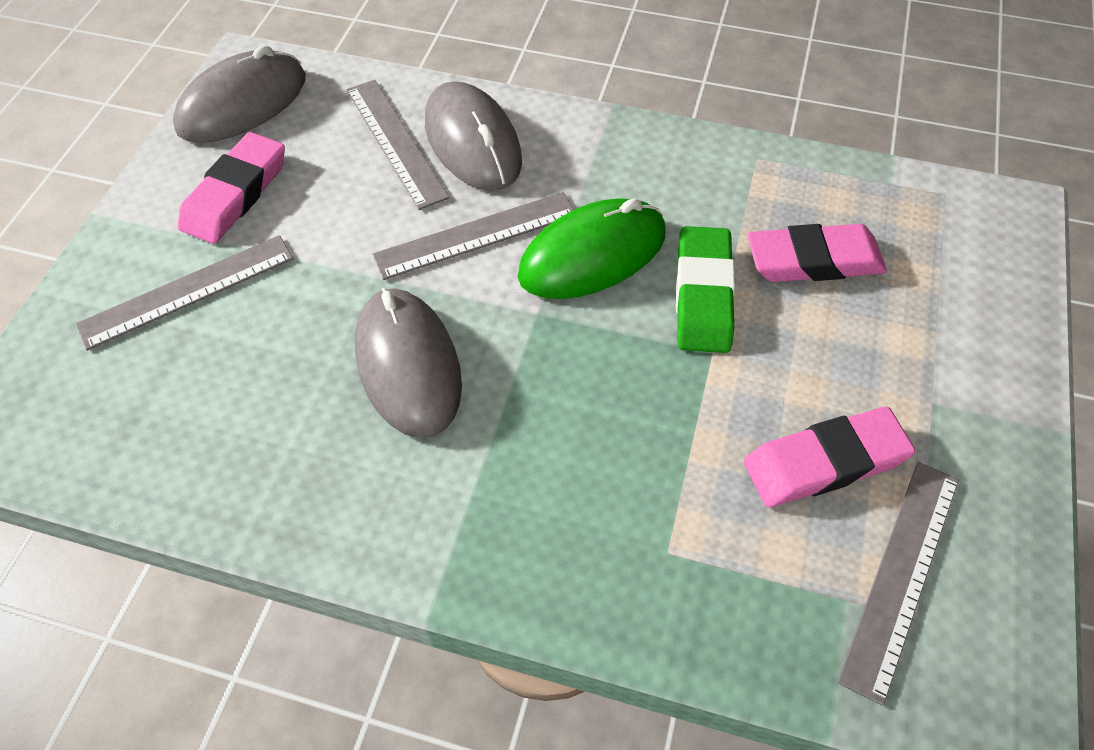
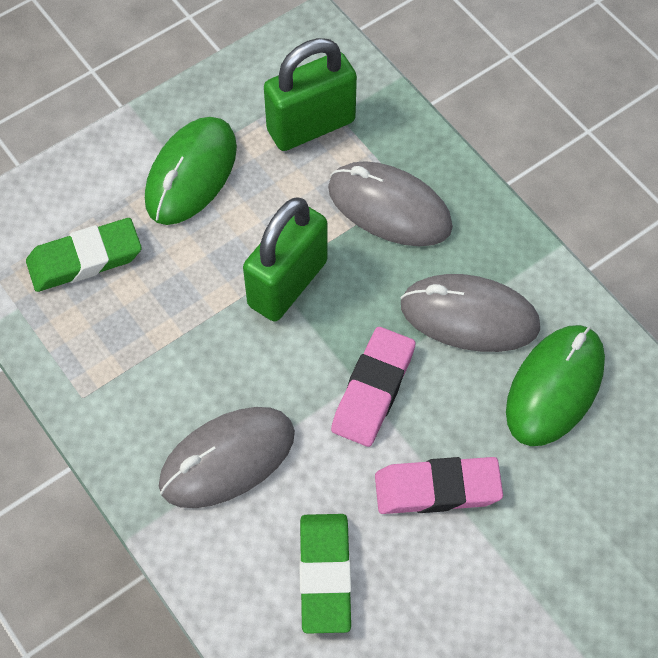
green eraser: 1 -> 2
green mouse: 1 -> 2
green padlock: 0 -> 2
grey ruler: 4 -> 0
pink eraser: 3 -> 2

